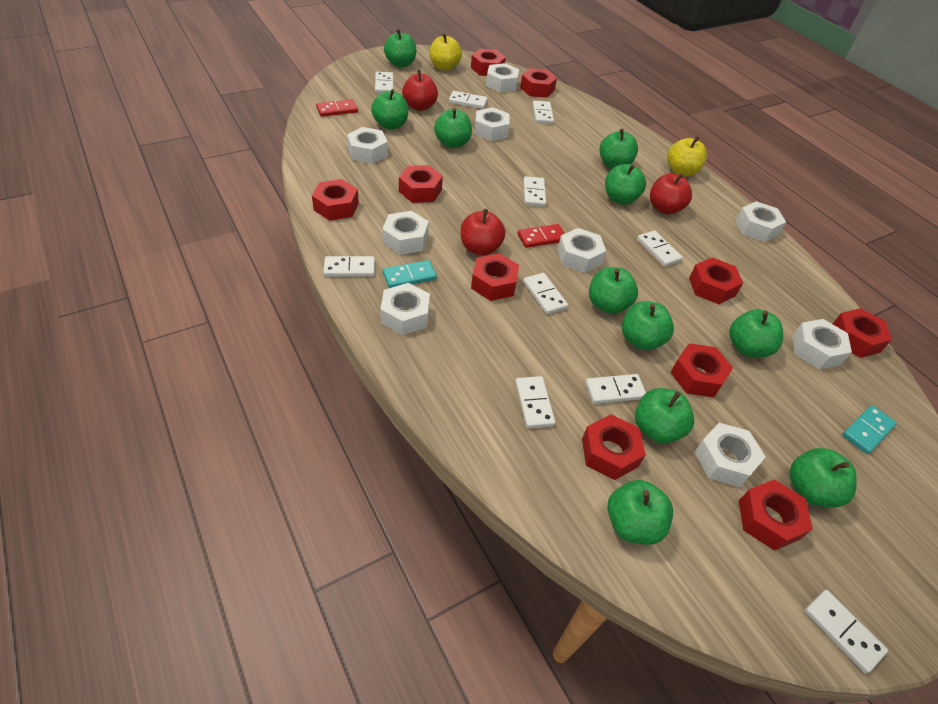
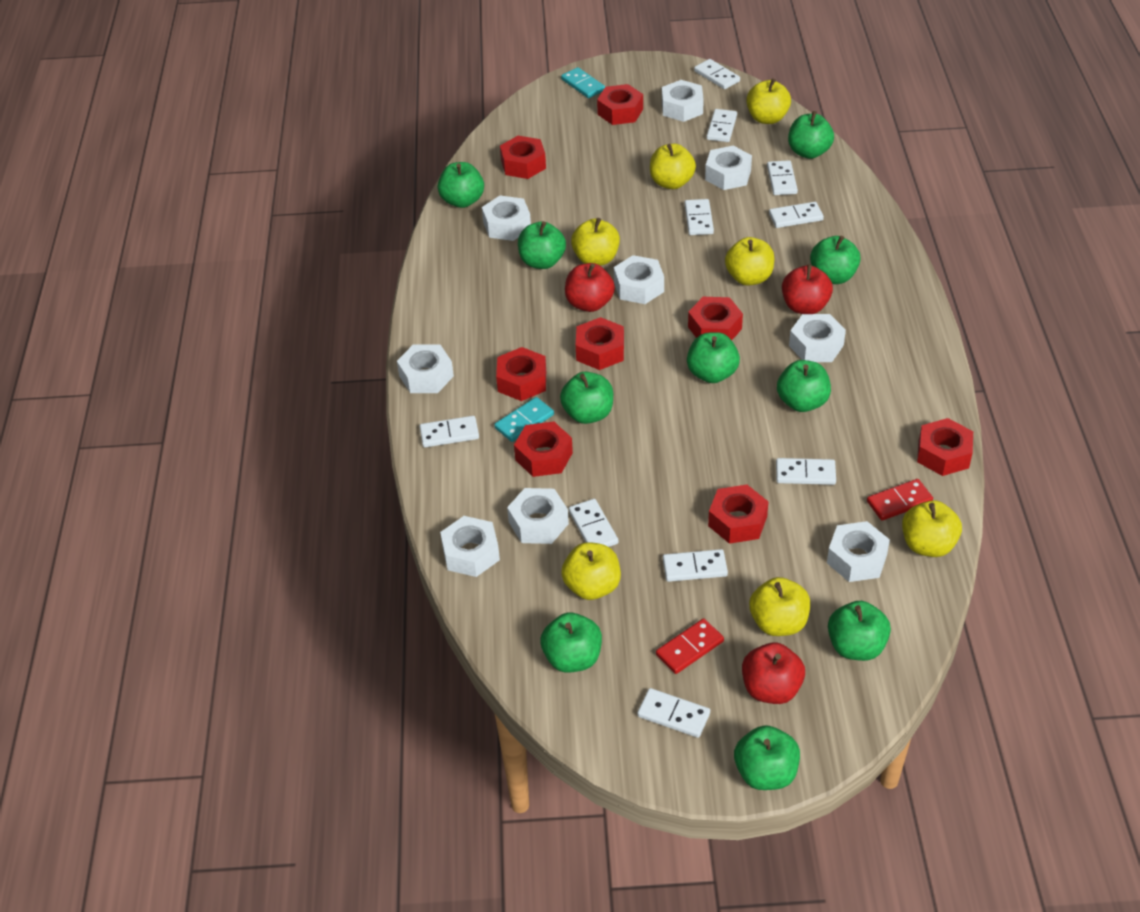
green apple: 11 -> 10
red nut: 10 -> 8
yellow apple: 2 -> 7

